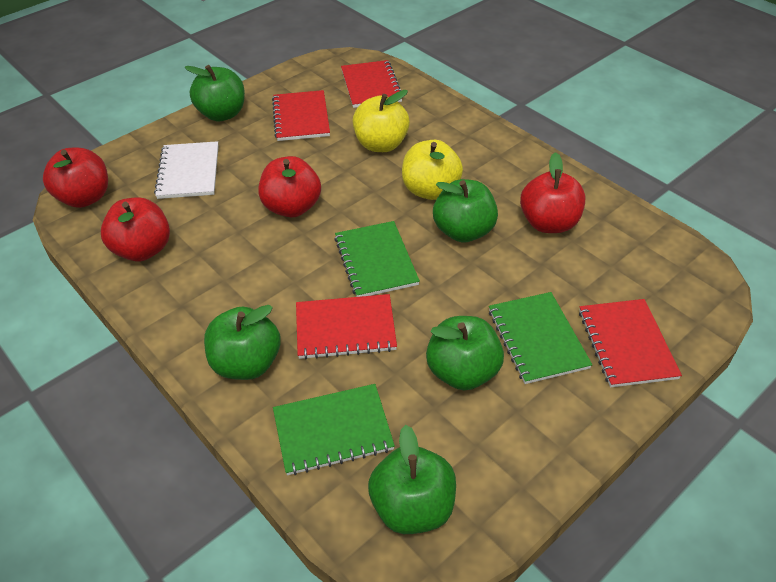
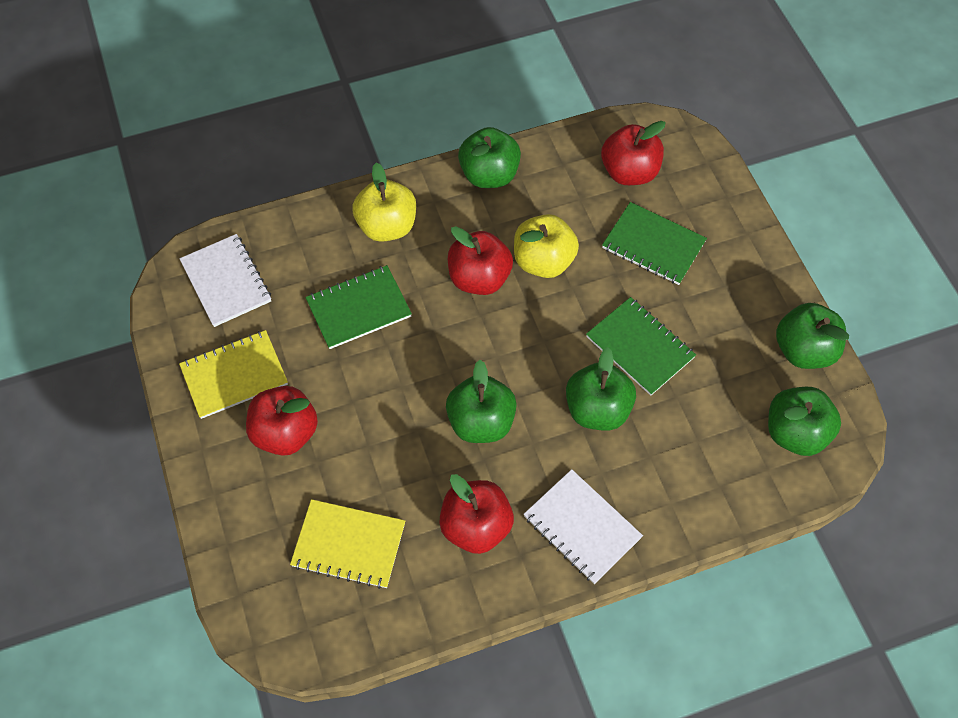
red notebook: 4 -> 0
white notebook: 1 -> 2
yellow notebook: 0 -> 2

